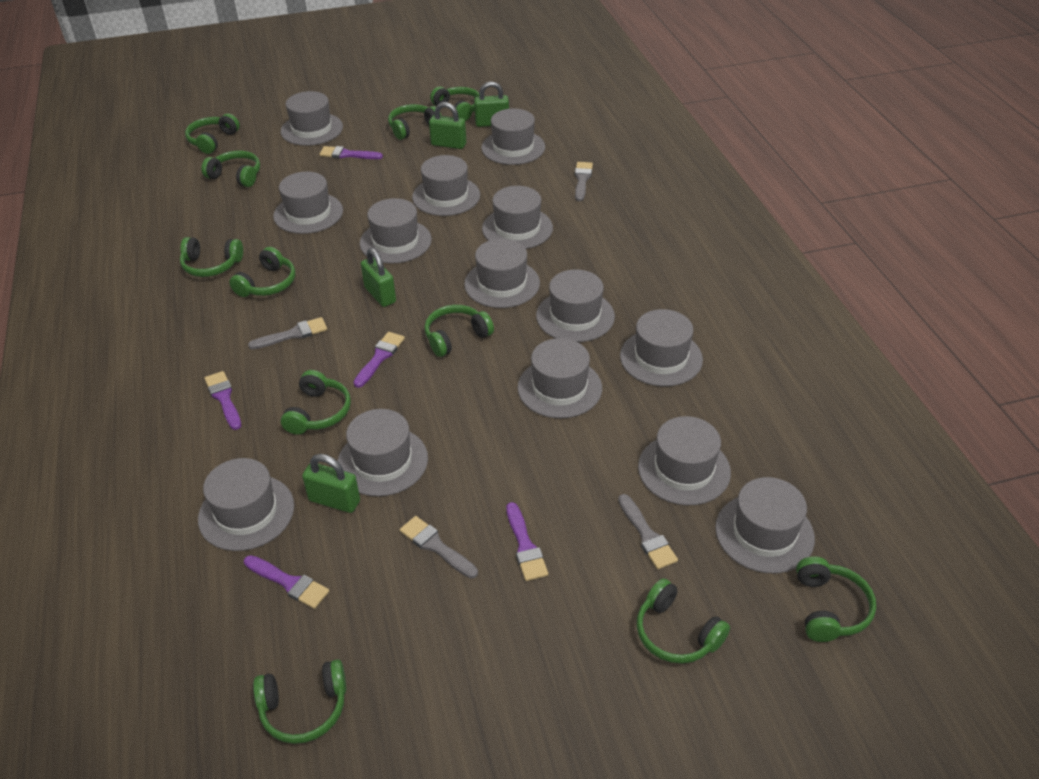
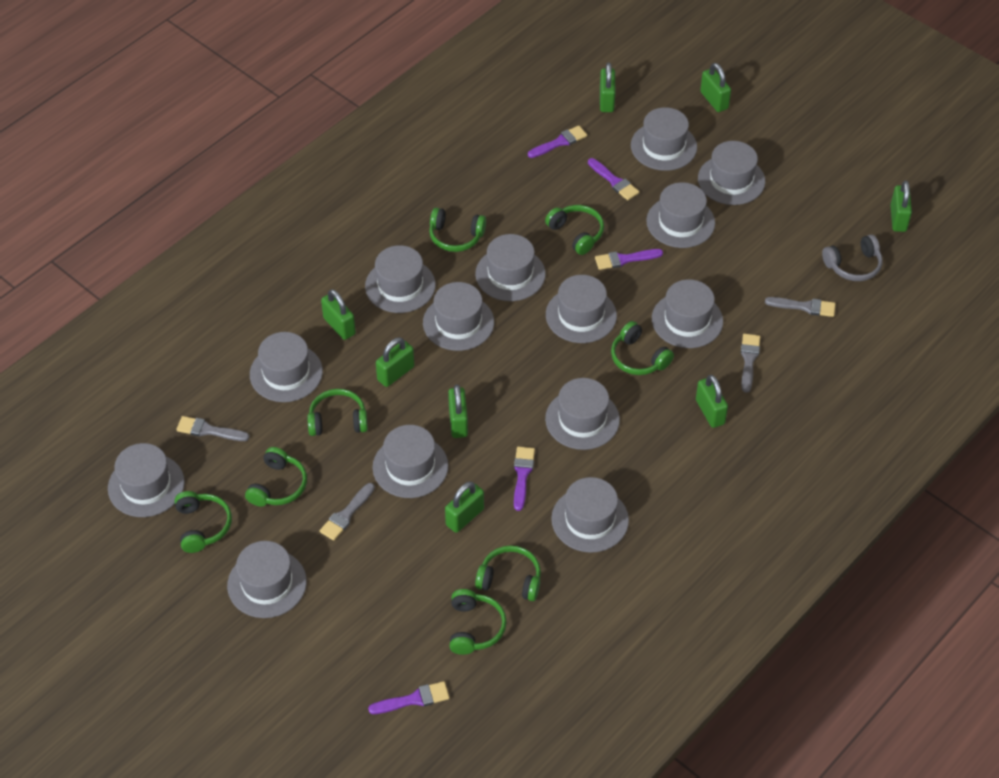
green headphones: 11 -> 8
green padlock: 4 -> 8
grey headphones: 0 -> 1

